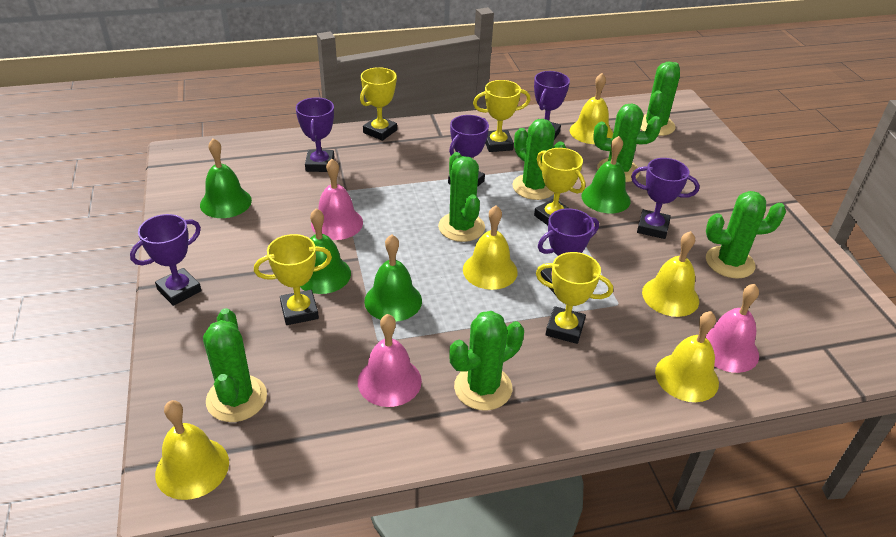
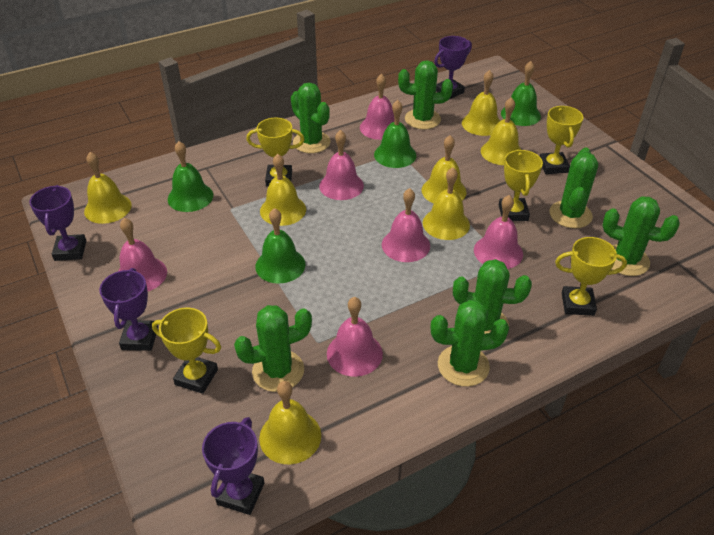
pink bell: 3 -> 6
purple trophy: 6 -> 4
yellow bell: 5 -> 7

